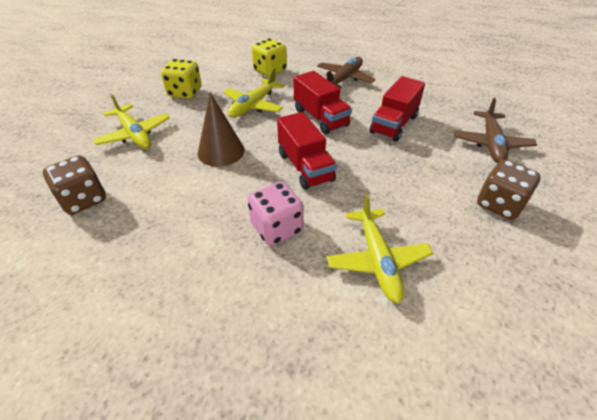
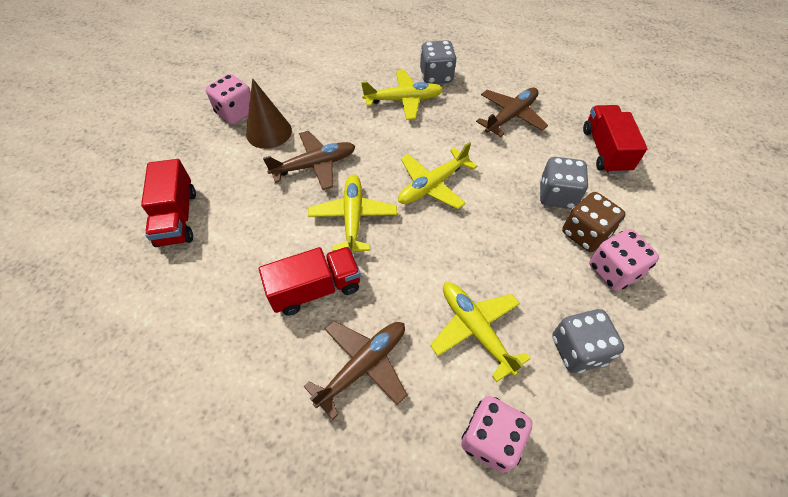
brown dice: 2 -> 1
brown plane: 2 -> 3
grey dice: 0 -> 3
pink dice: 1 -> 3
yellow dice: 2 -> 0
yellow plane: 3 -> 4

